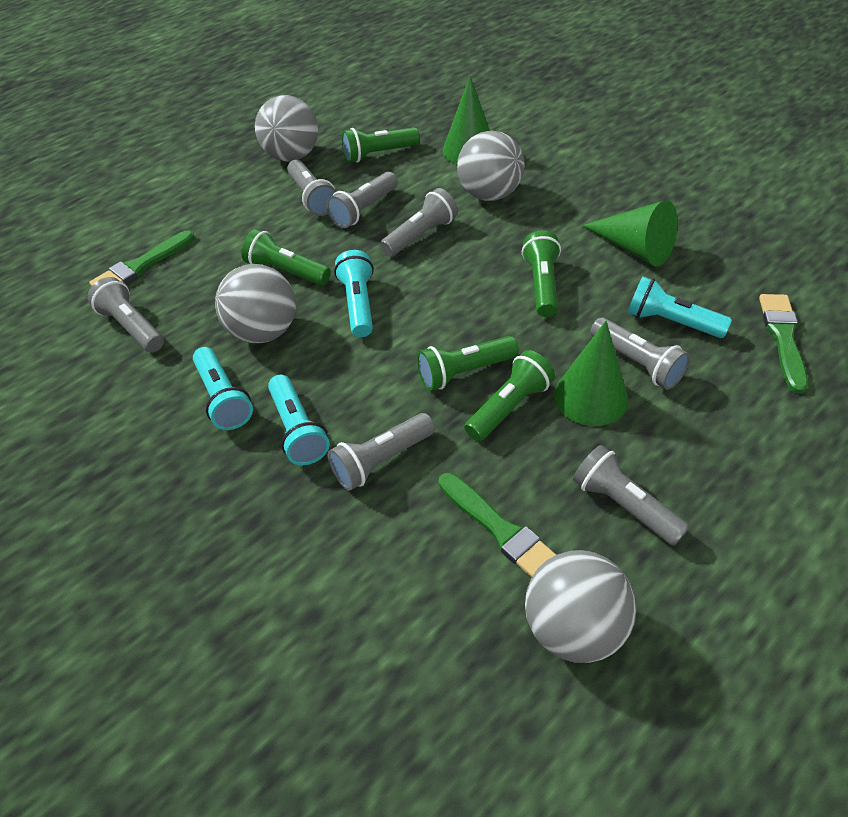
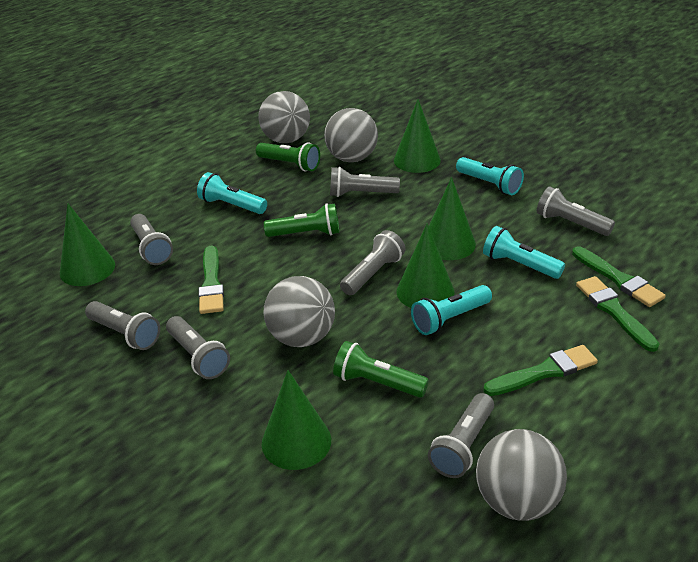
green brush: 3 -> 4
green cone: 3 -> 5
green flashlight: 5 -> 3

